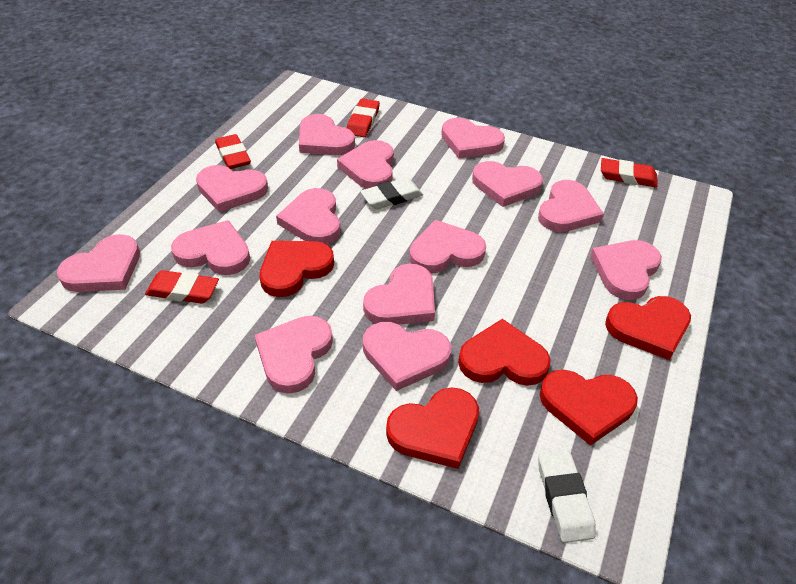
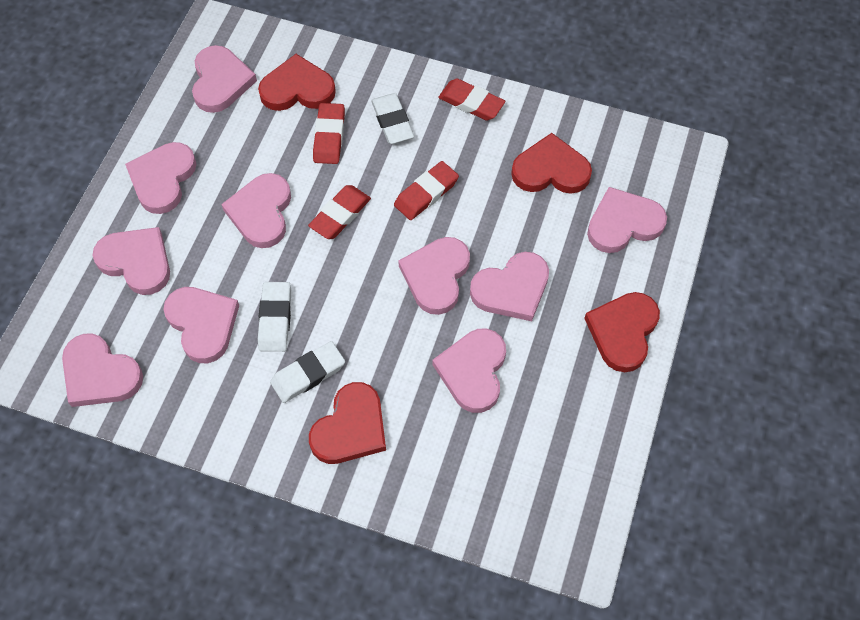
pink heart: 14 -> 10
red heart: 5 -> 4
white eraser: 2 -> 3

